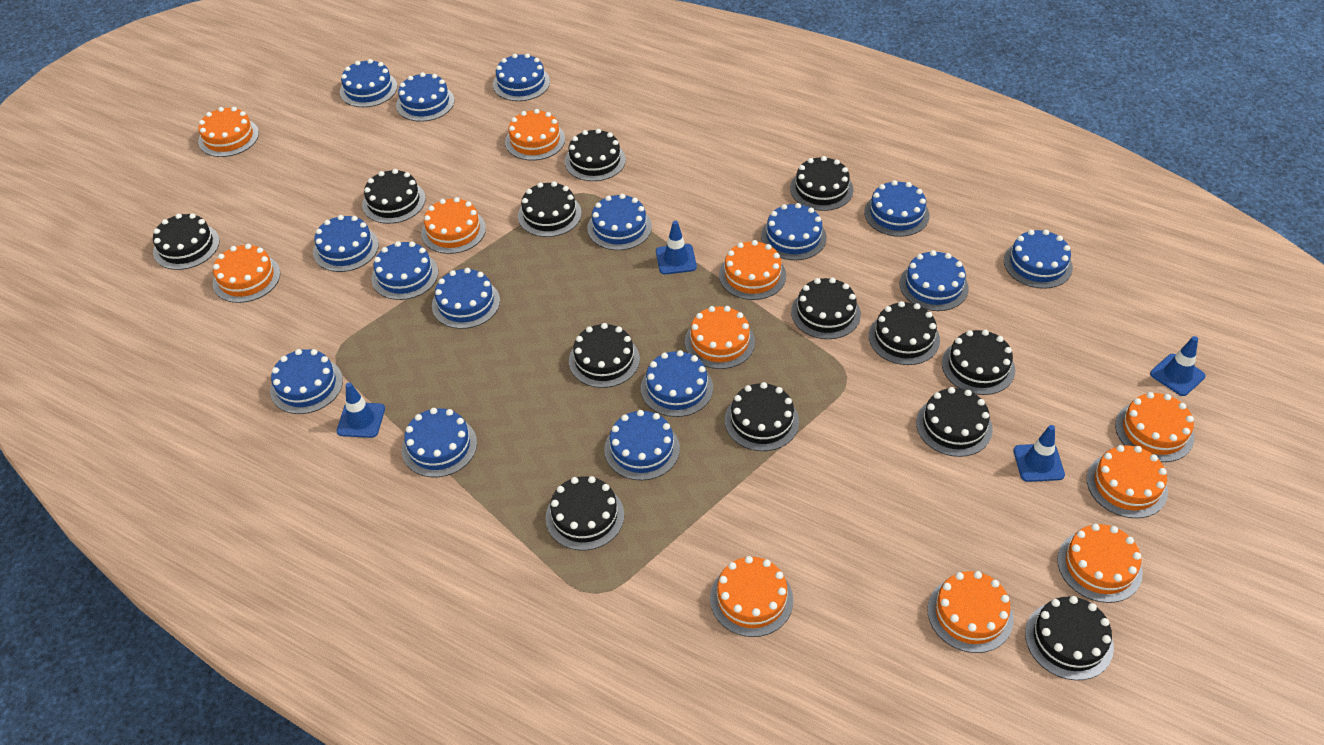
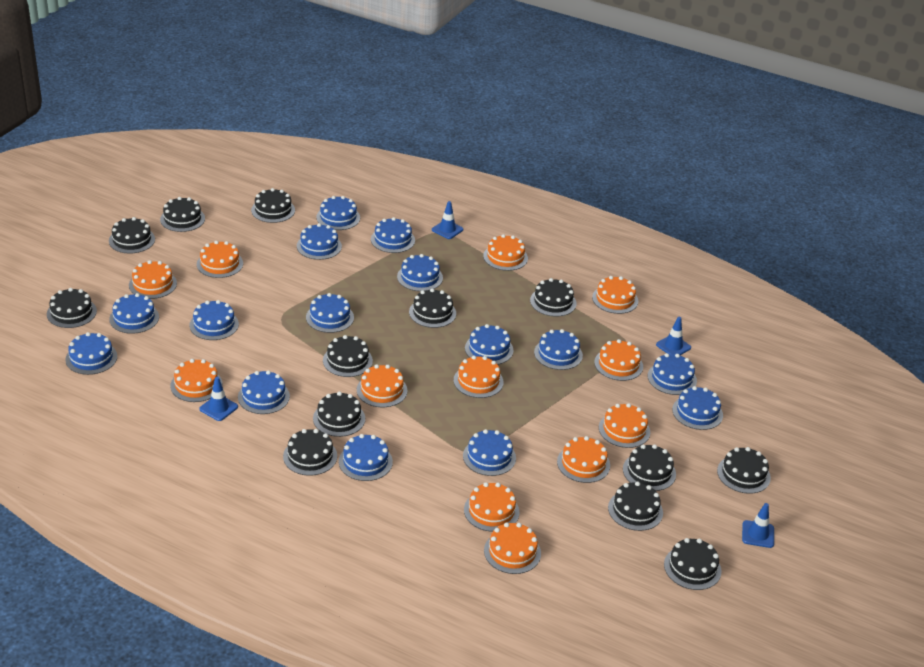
orange cake: 11 -> 12

